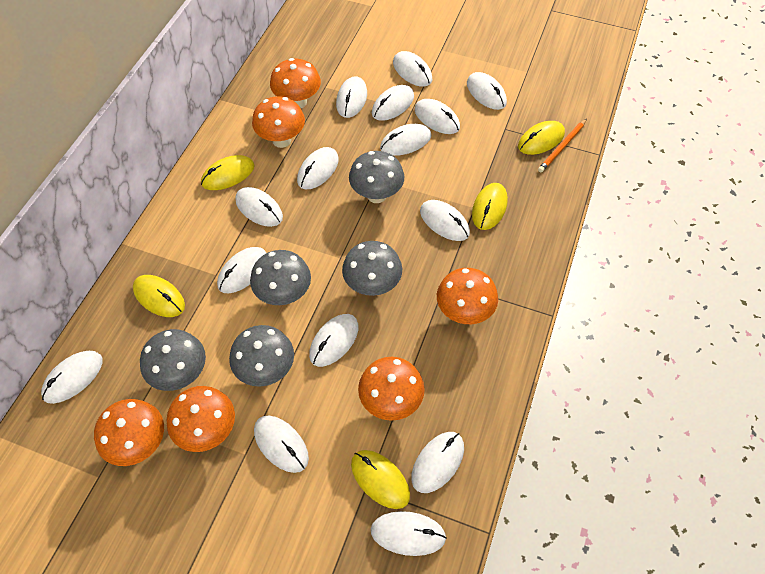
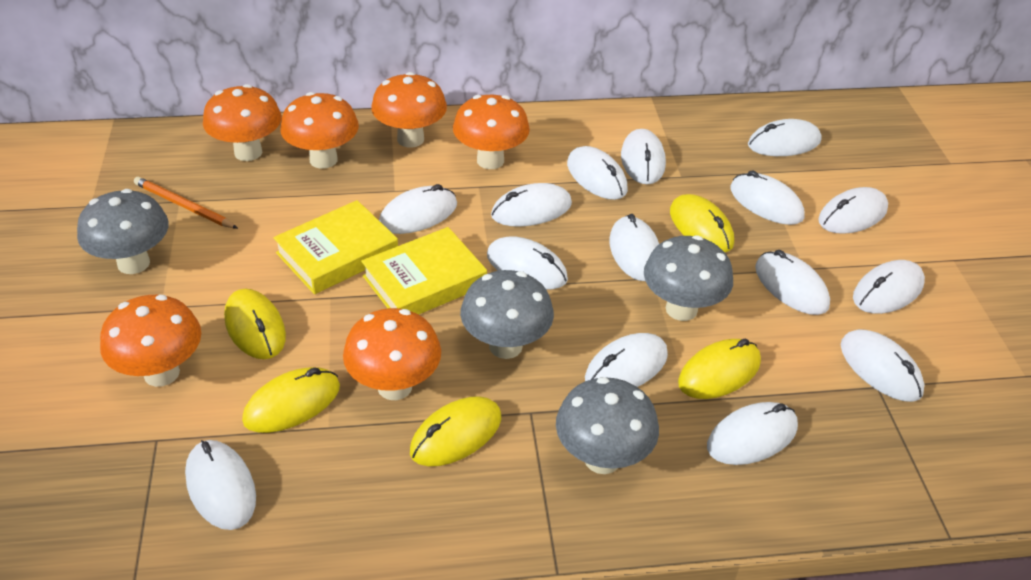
grey mushroom: 5 -> 4
yellow book: 0 -> 2

